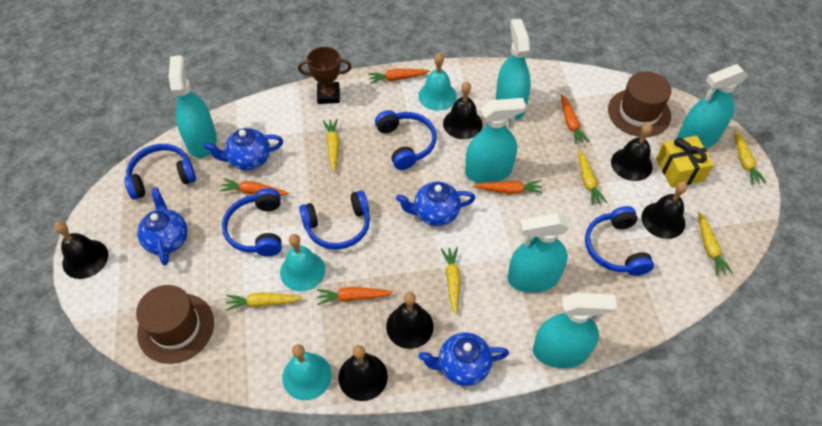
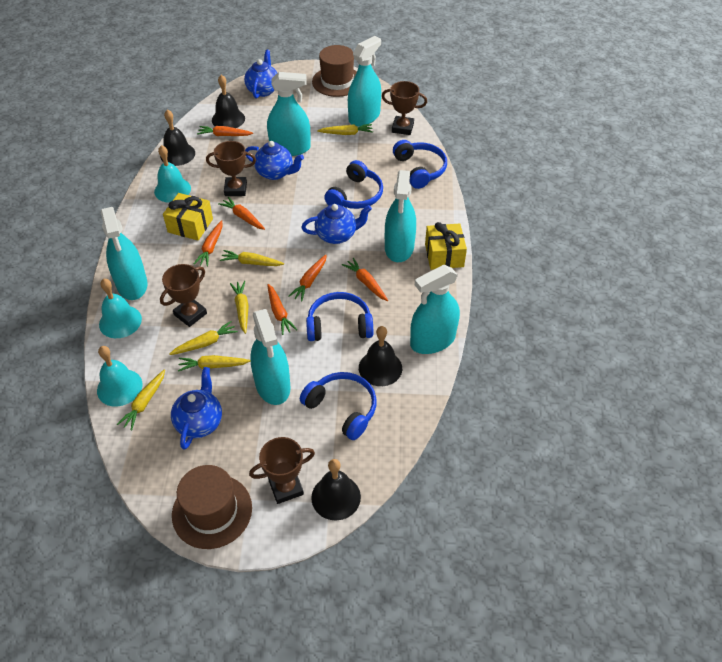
black bell: 6 -> 4
blue headphones: 5 -> 4
brown trophy: 1 -> 4
orange carrot: 5 -> 6
yellow gift: 1 -> 2

